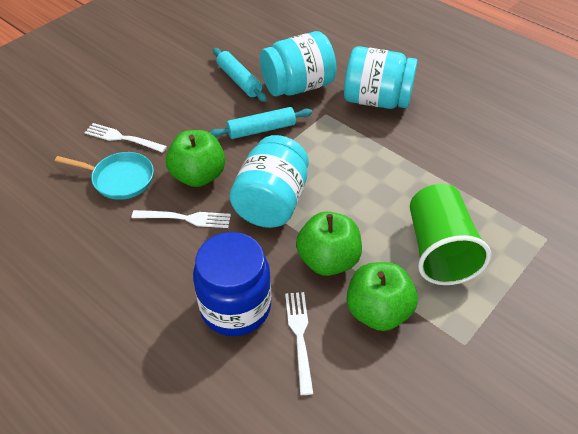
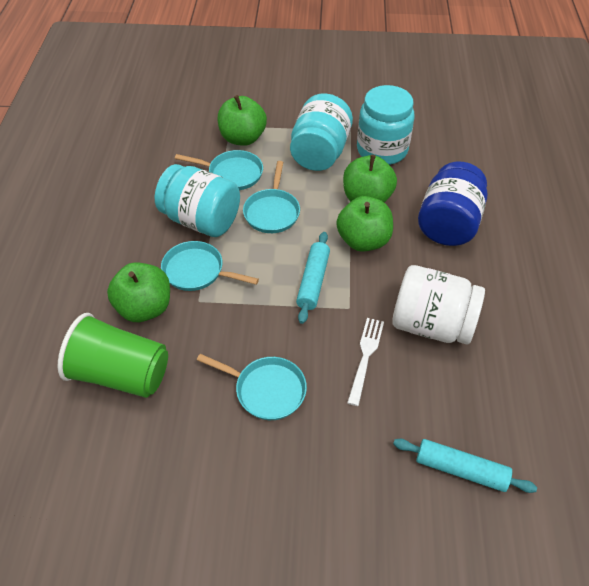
green apple: 3 -> 4
turquoise pan: 1 -> 4
white fork: 3 -> 1
white jar: 0 -> 1

